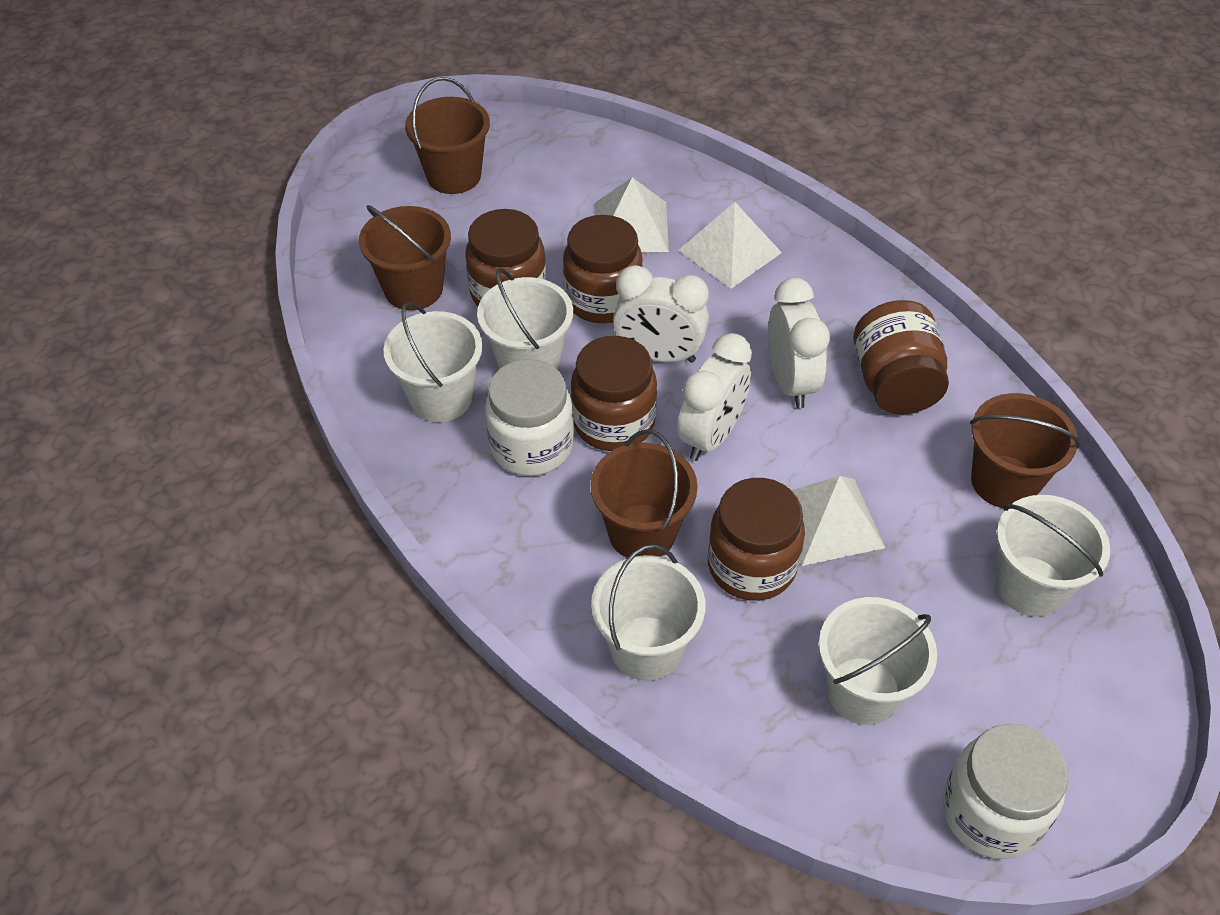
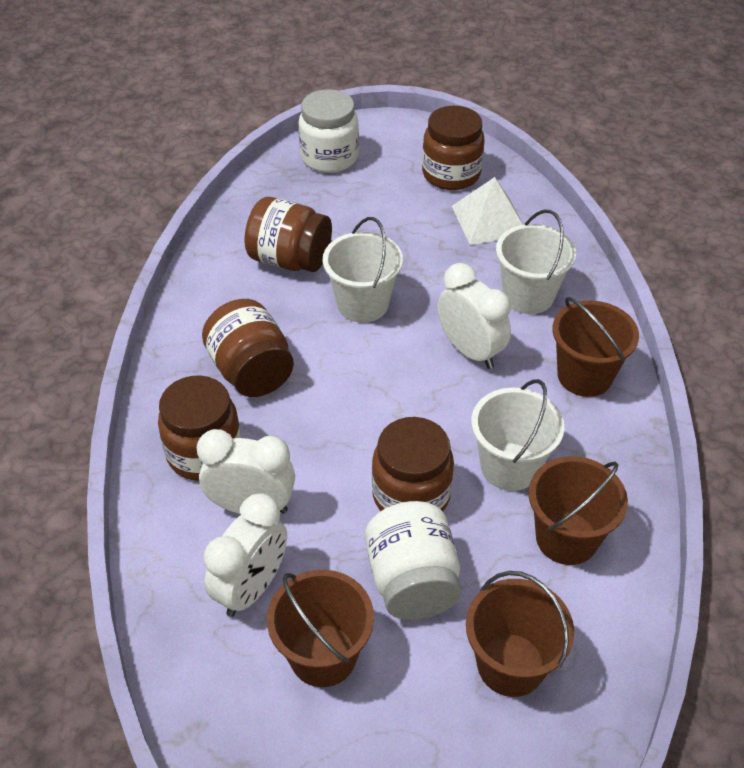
white bucket: 5 -> 3
white pyramid: 3 -> 1

